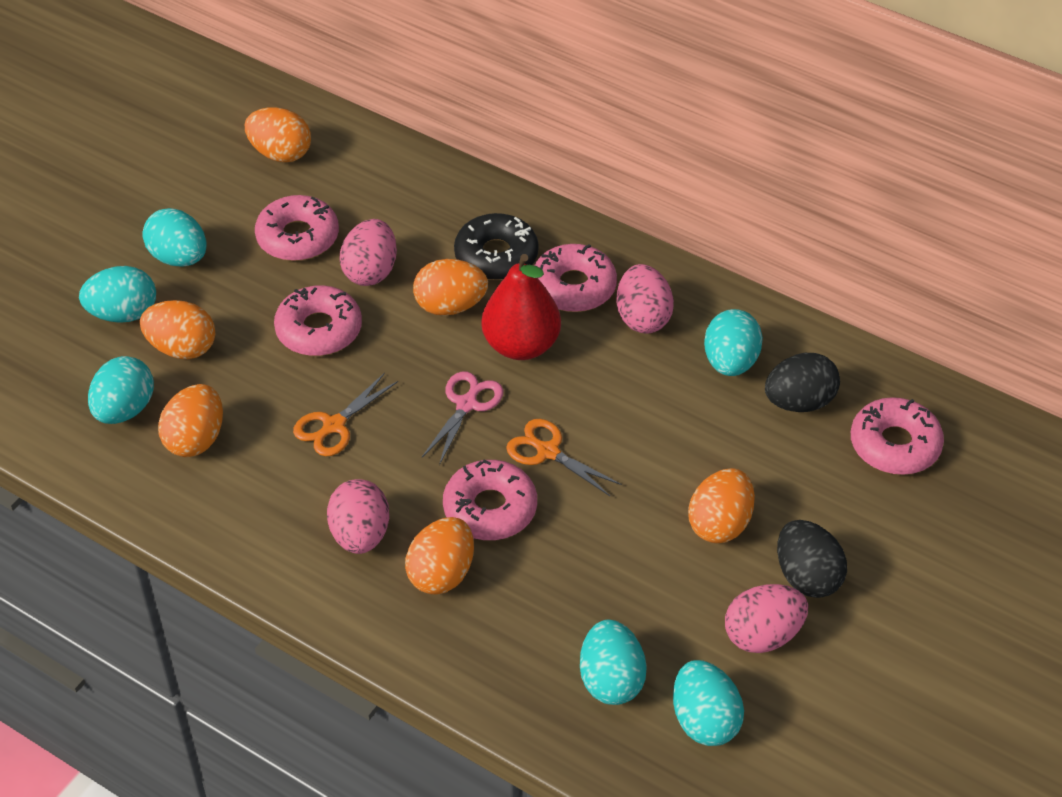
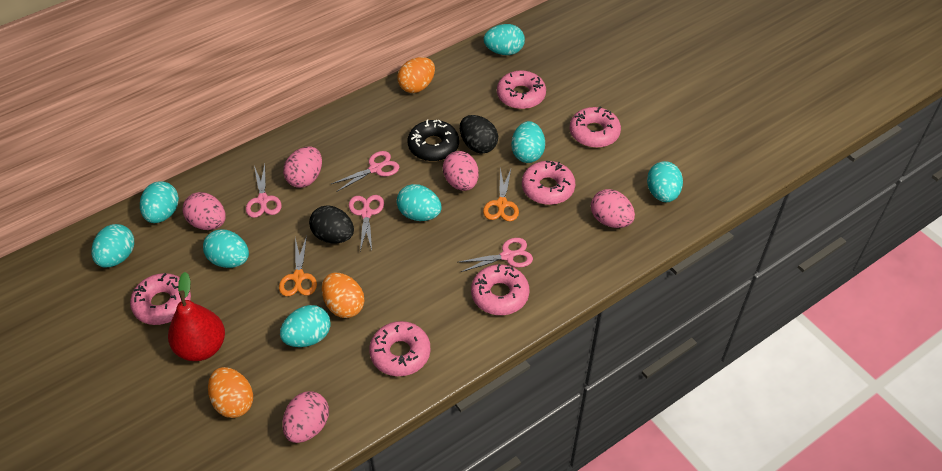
orange egg: 6 -> 3
pink donut: 5 -> 6
pink egg: 4 -> 5
pink scissors: 1 -> 4
turquoise egg: 6 -> 8

